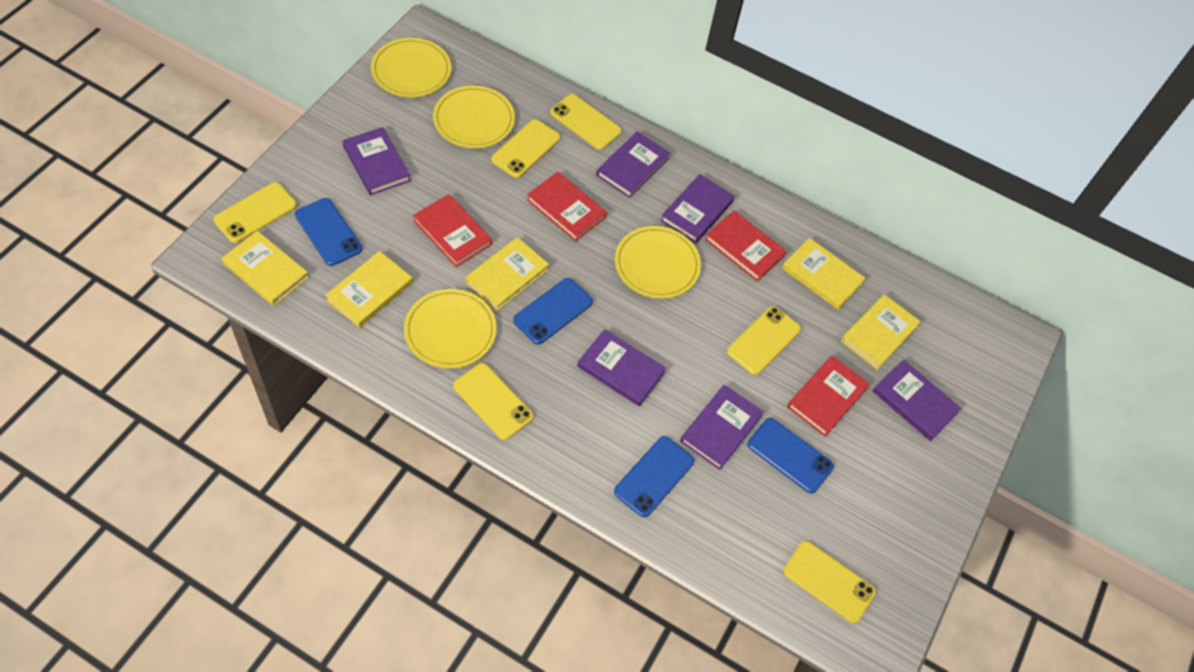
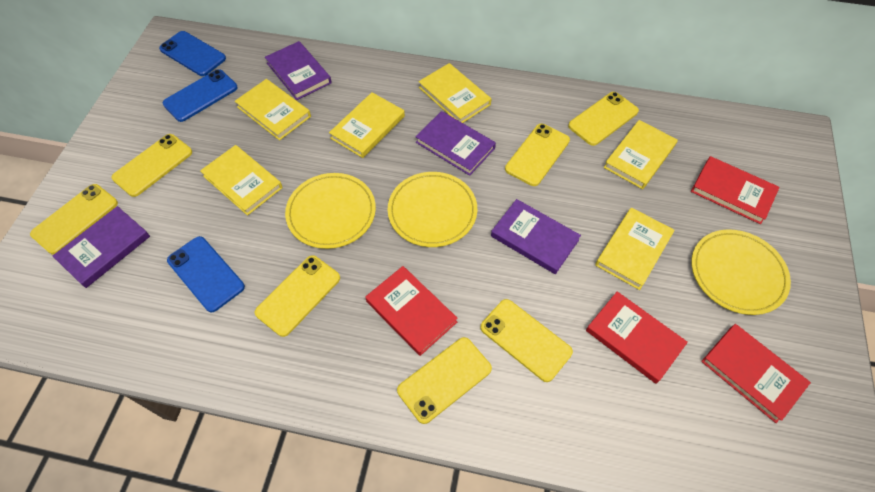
blue phone: 4 -> 3
purple book: 6 -> 4
yellow book: 5 -> 6
yellow phone: 6 -> 7
yellow plate: 4 -> 3

